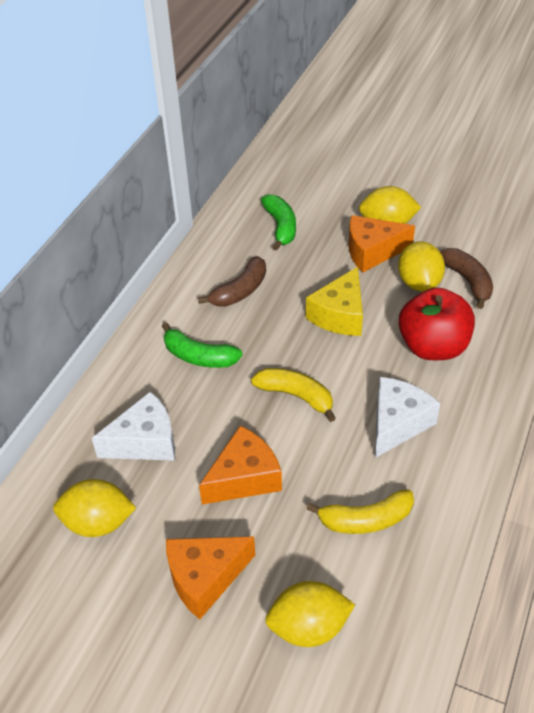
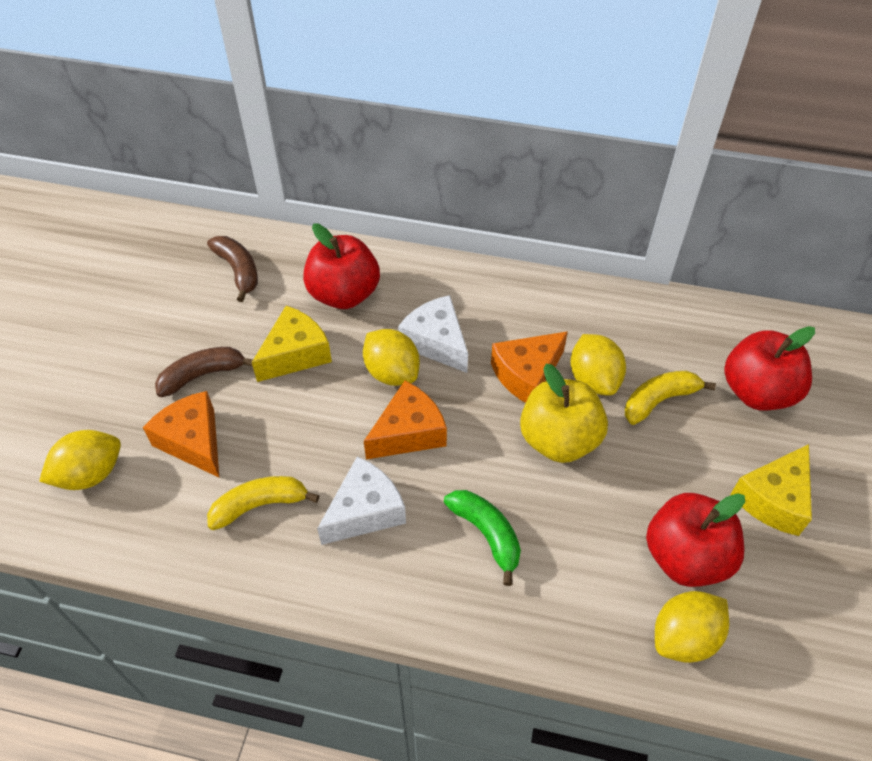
green banana: 2 -> 1
red apple: 1 -> 3
yellow apple: 0 -> 1
yellow cheese: 1 -> 2

